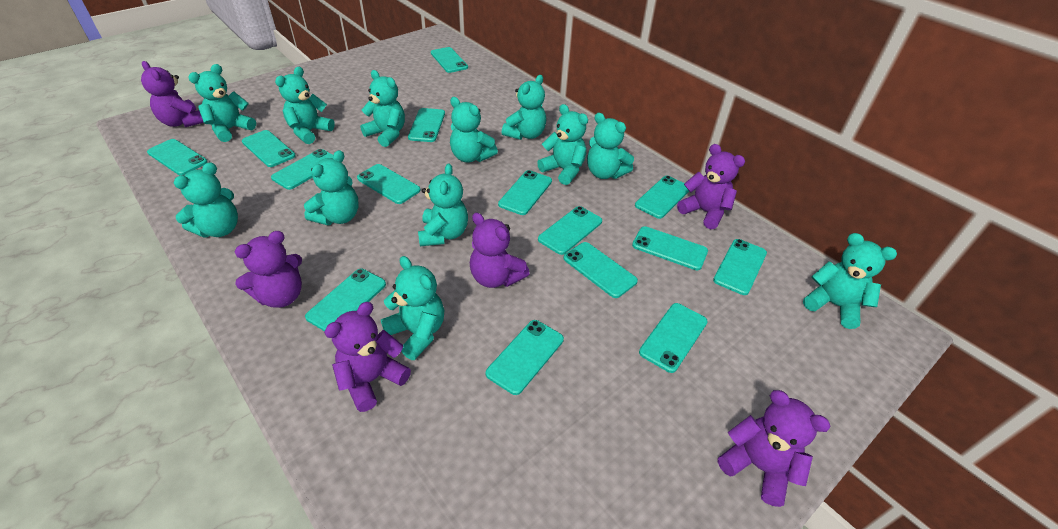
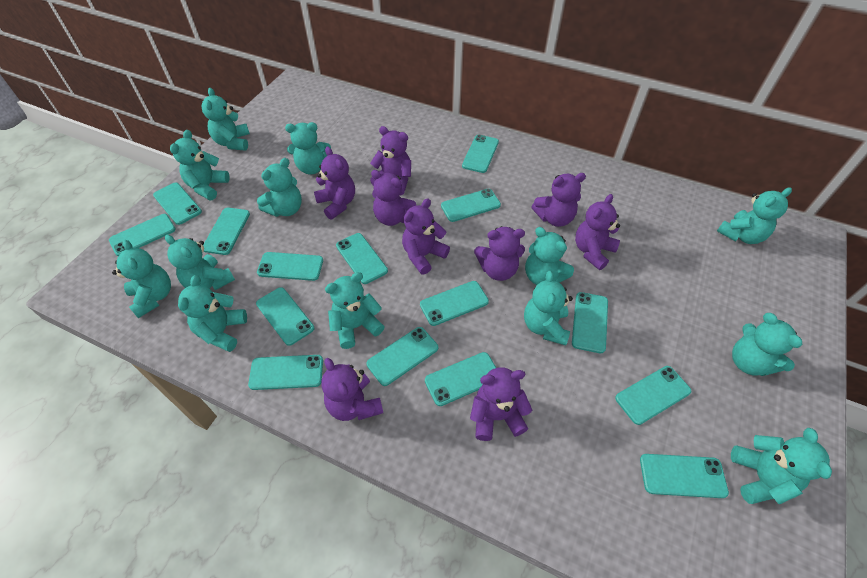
purple teddy bear: 6 -> 9
turquoise teddy bear: 12 -> 13

